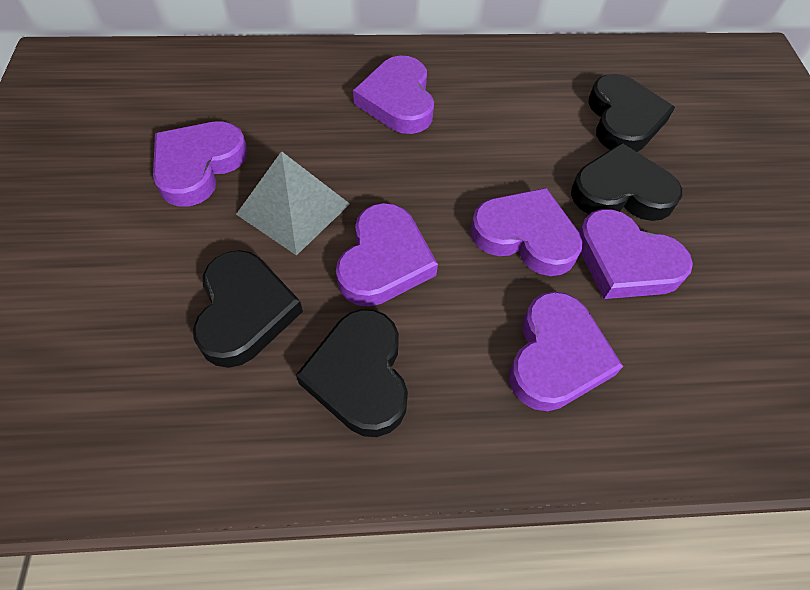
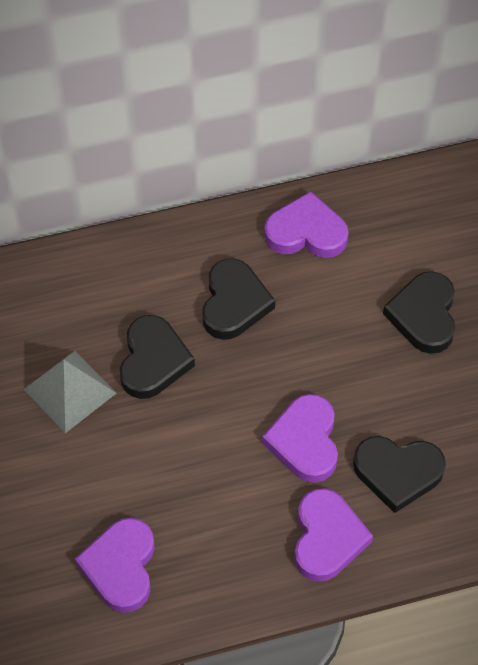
purple heart: 6 -> 4

